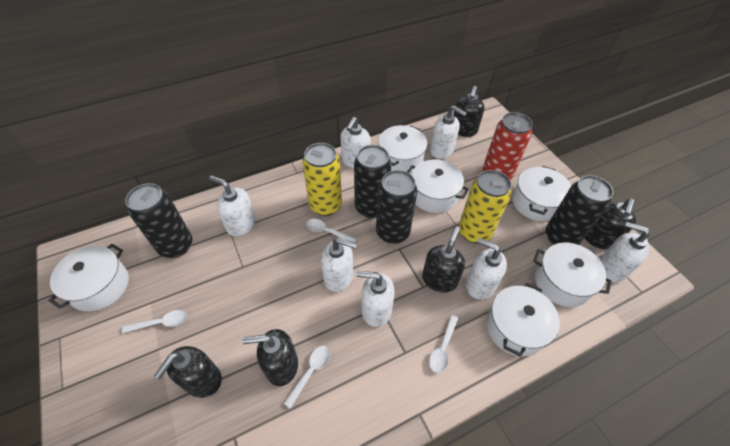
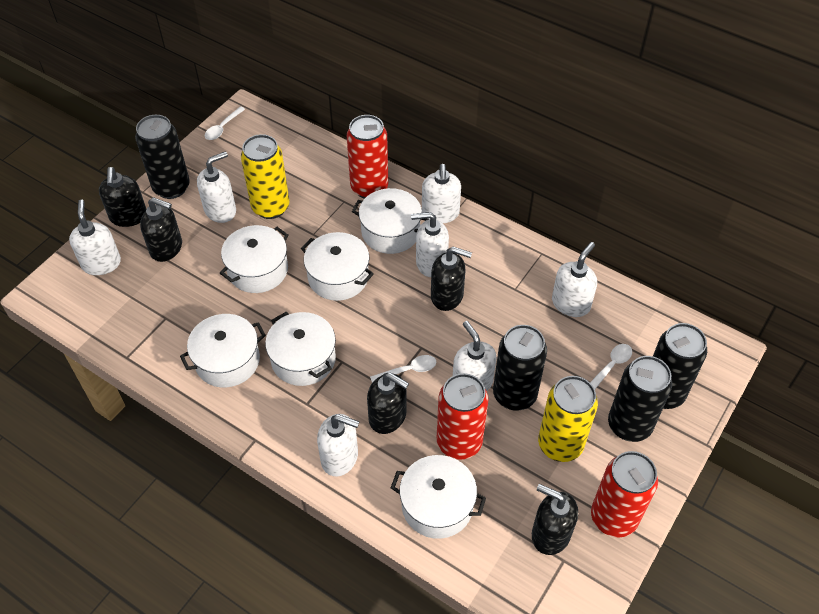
red can: 1 -> 3
white spoon: 4 -> 3

